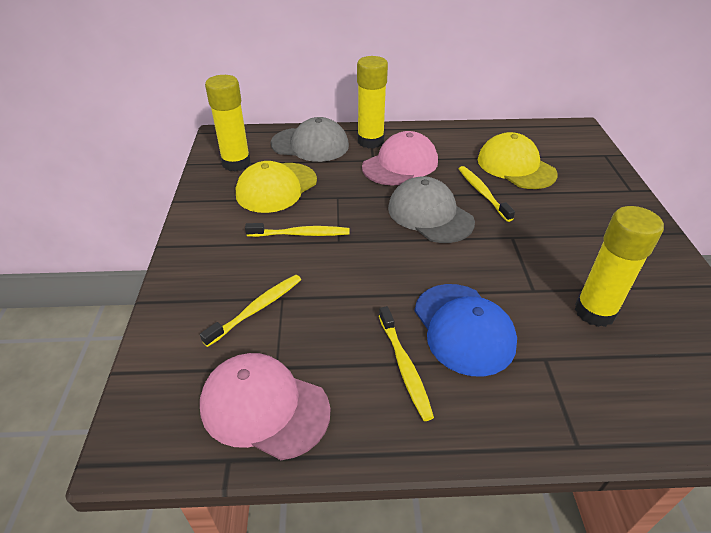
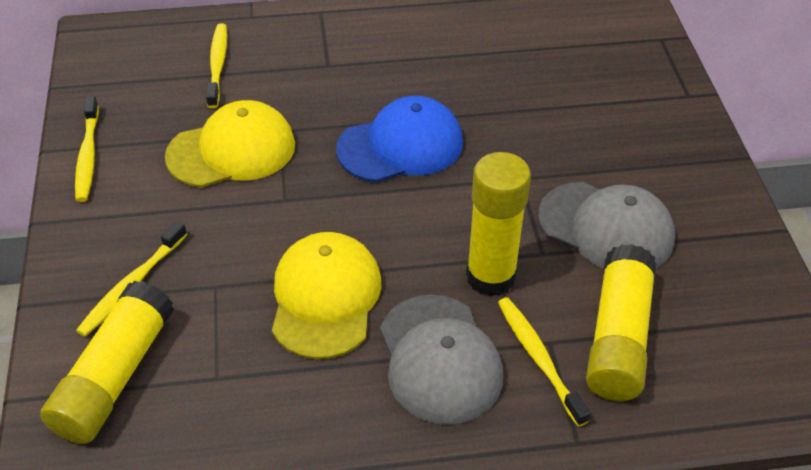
pink cap: 2 -> 0

